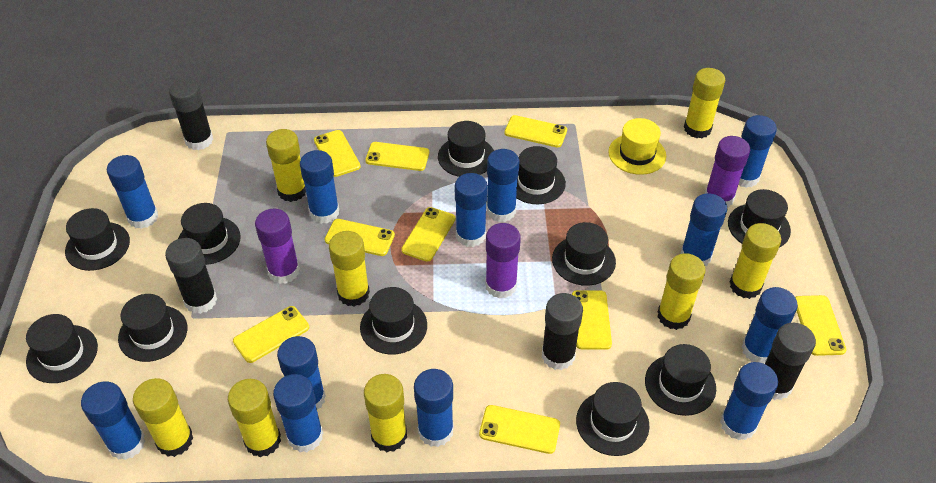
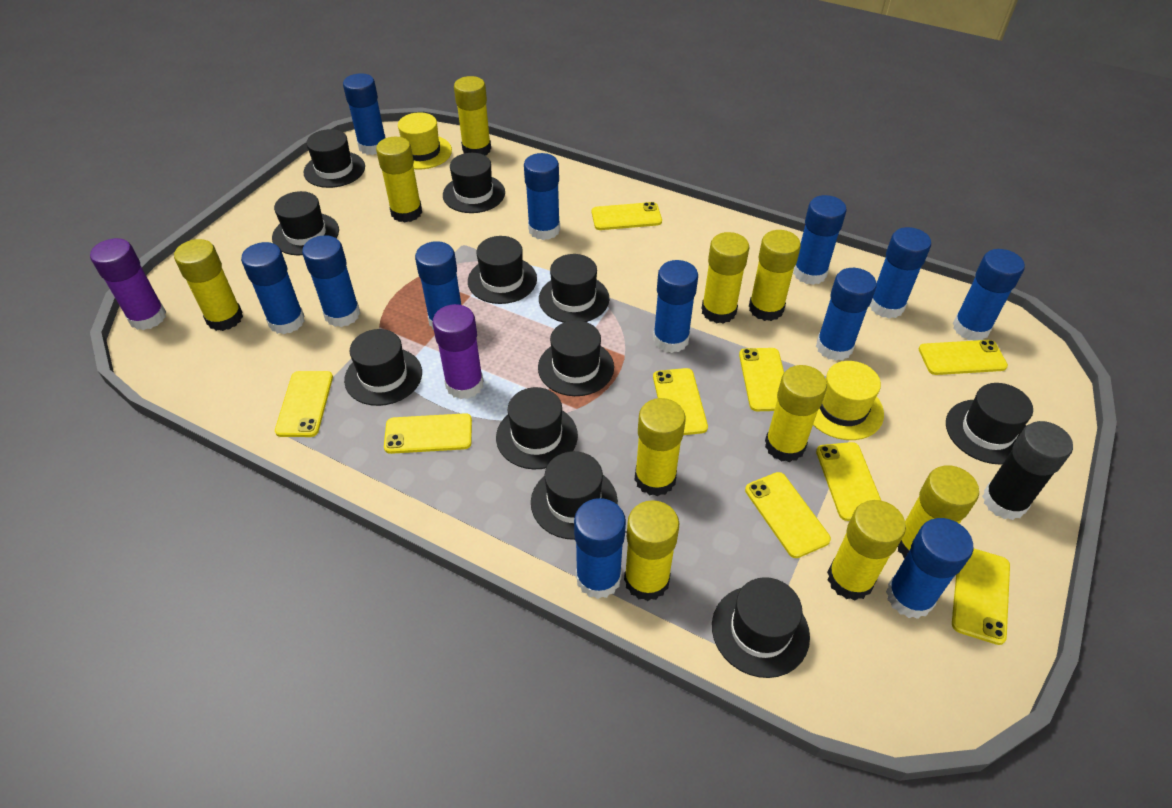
black glue stick: 4 -> 1
purple glue stick: 3 -> 2
yellow glue stick: 8 -> 10
yellow hat: 1 -> 2

